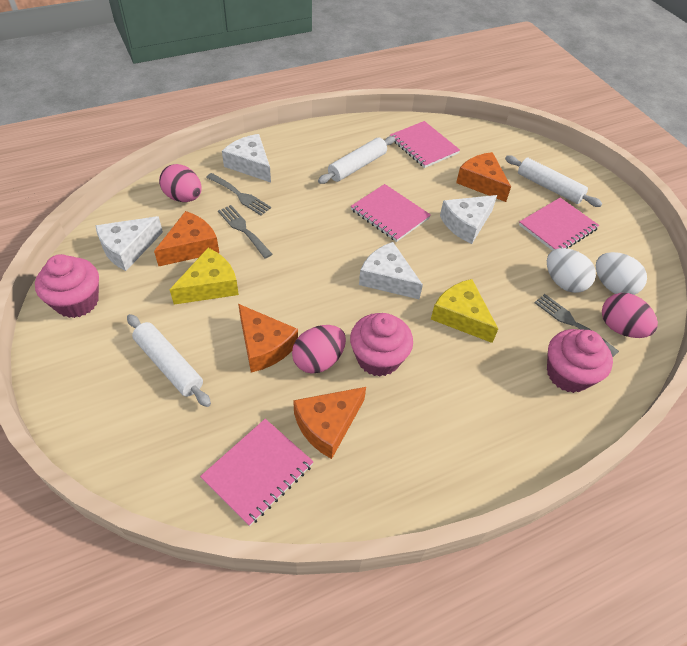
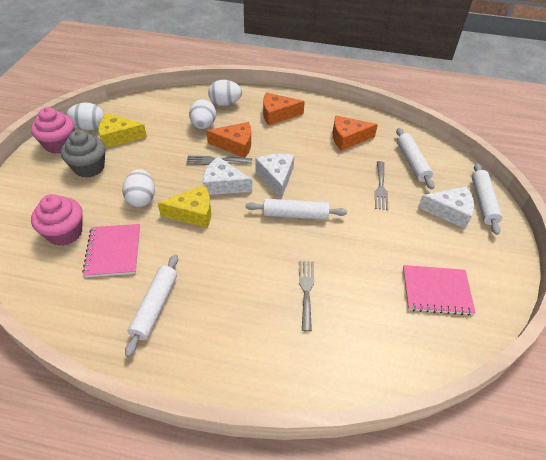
grey cupcake: 0 -> 1
orange cheese: 4 -> 3
pink cupcake: 3 -> 2
pink egg: 3 -> 0
pink notebook: 4 -> 2
white cheese: 4 -> 3
white egg: 2 -> 4
white rolling pin: 3 -> 4

